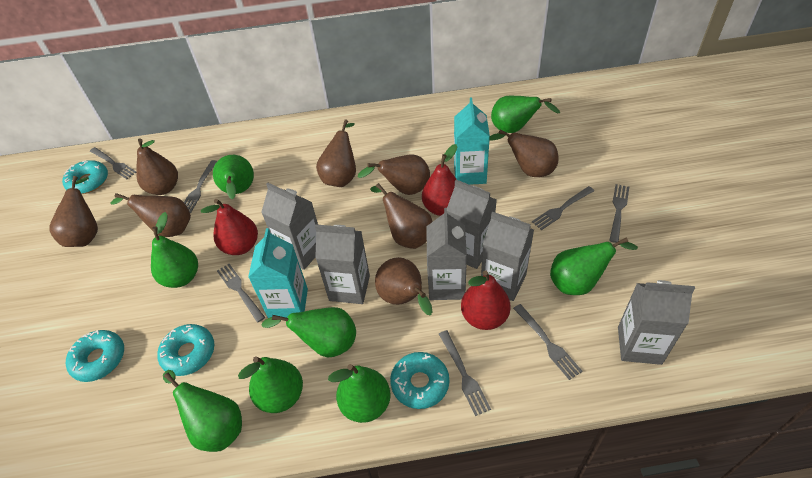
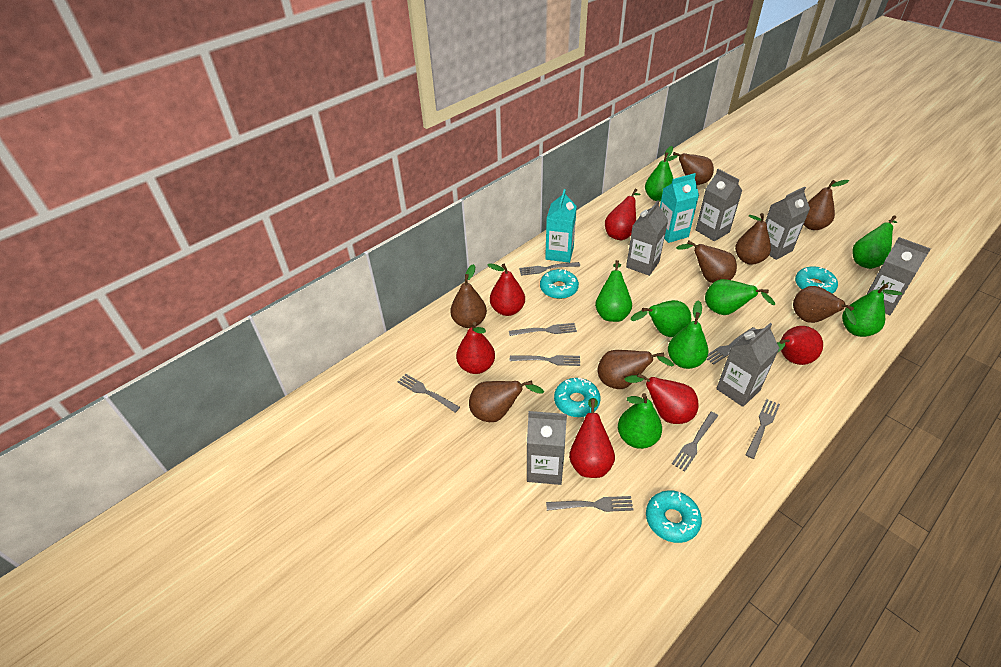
grey fork: 7 -> 8
red pear: 3 -> 6

